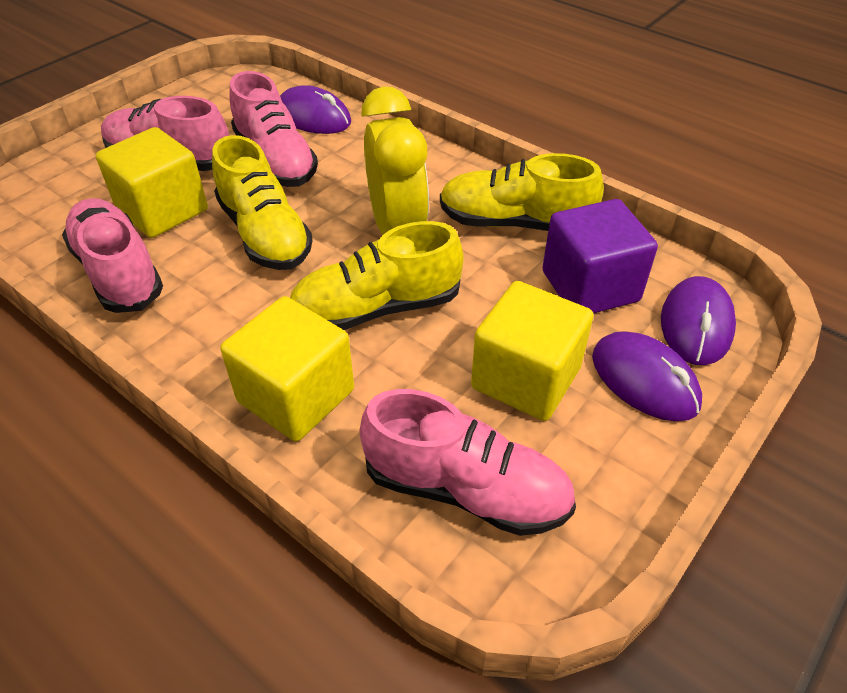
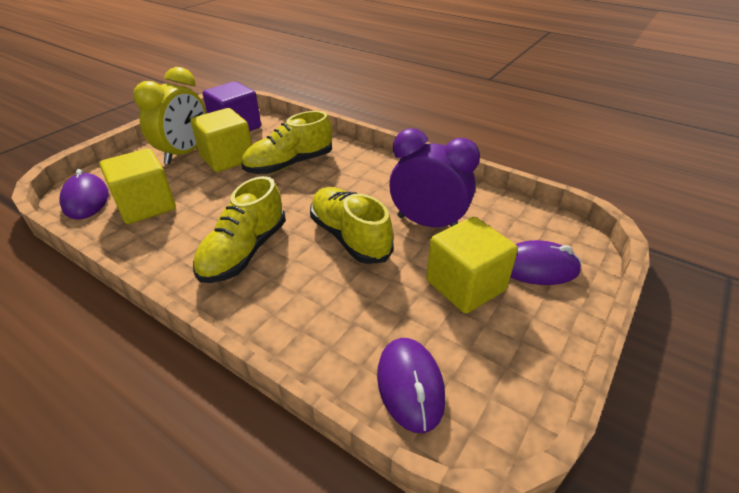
pink shoe: 4 -> 0
purple clock: 0 -> 1

